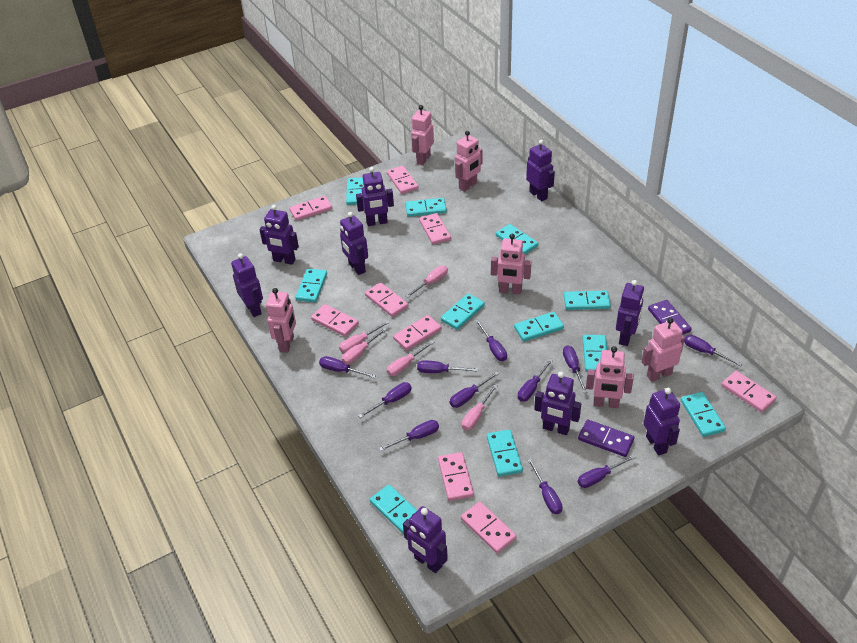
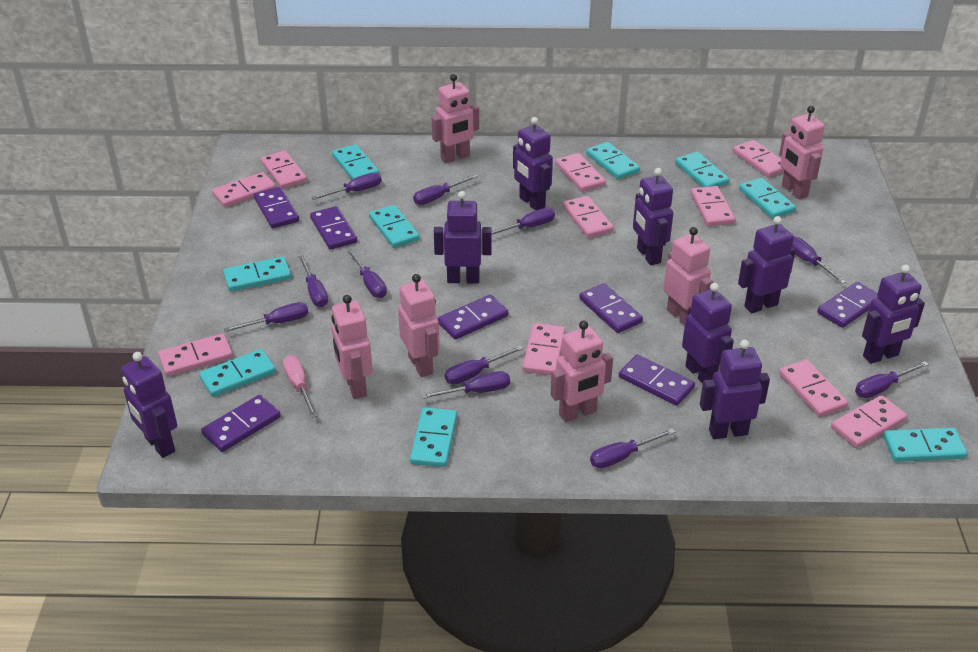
pink domino: 9 -> 10
pink screwdriver: 5 -> 1
purple domino: 2 -> 7
purple robot: 9 -> 8
turquoise domino: 11 -> 9

